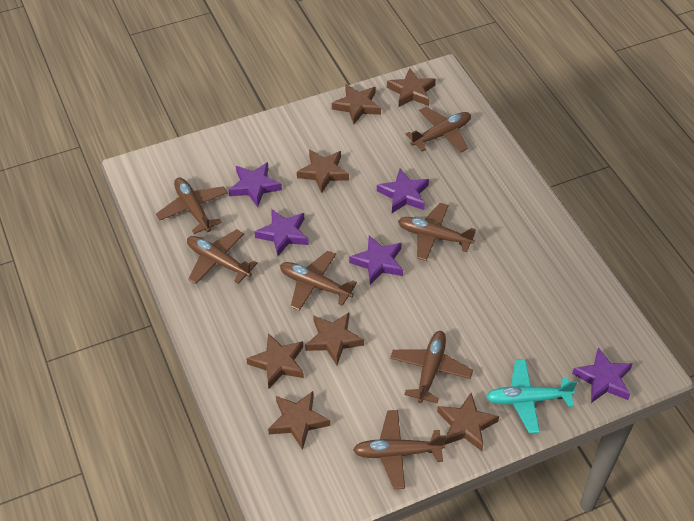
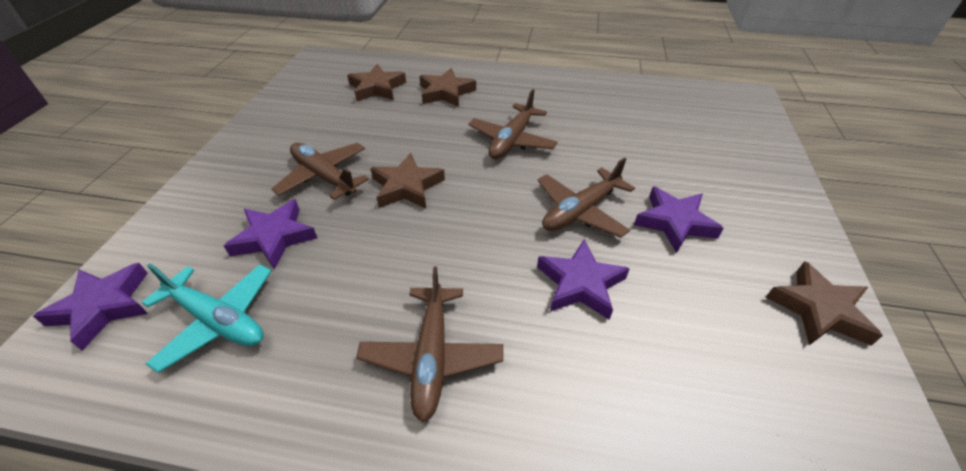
brown plane: 7 -> 4
brown star: 7 -> 4
purple star: 5 -> 4

